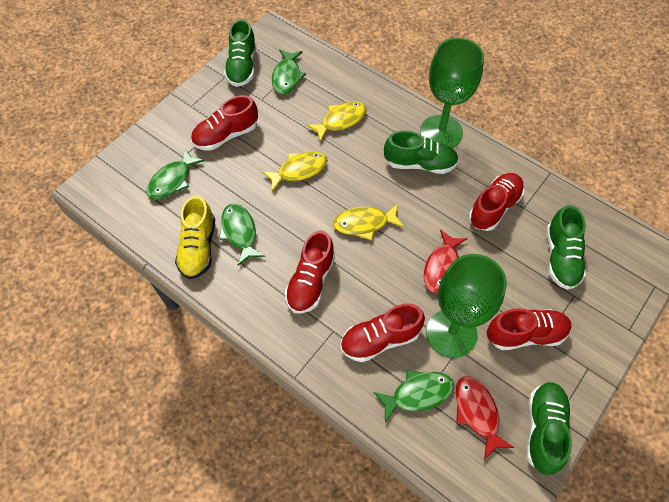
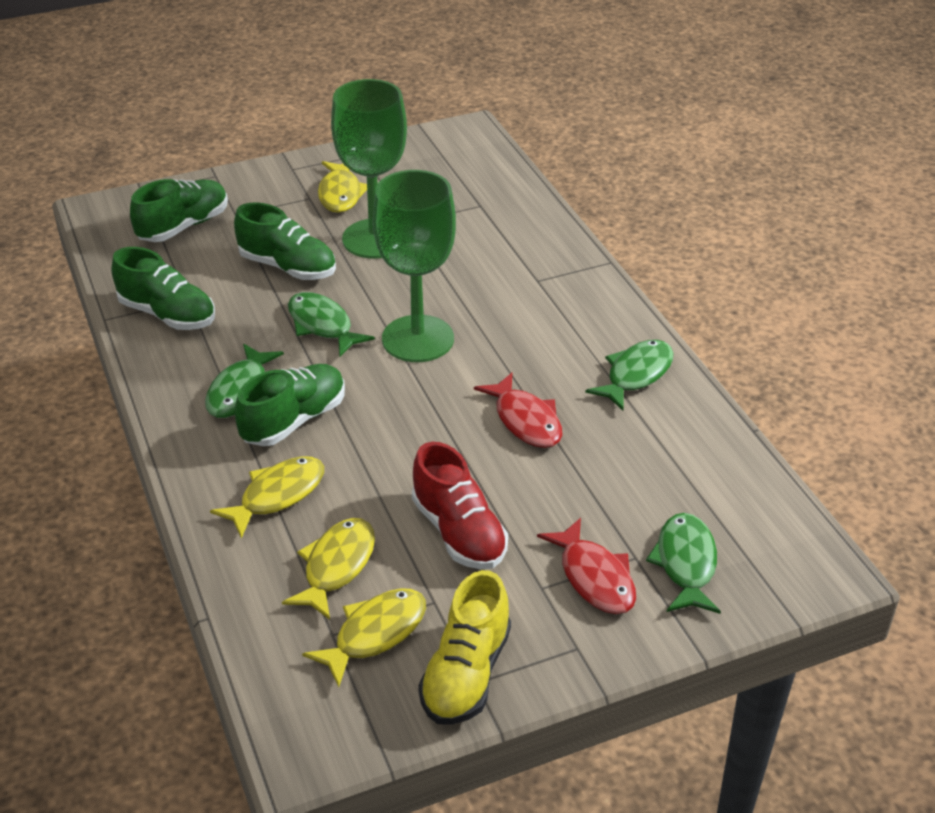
red shoe: 5 -> 1
yellow fish: 3 -> 4

